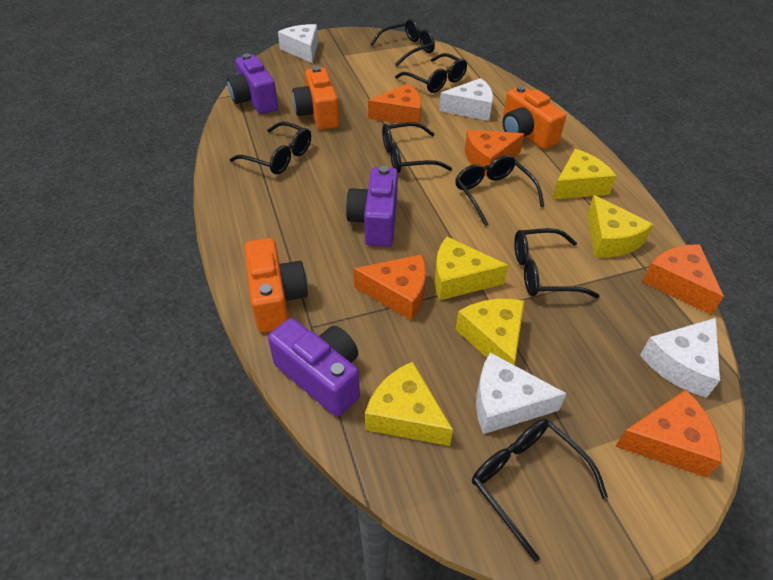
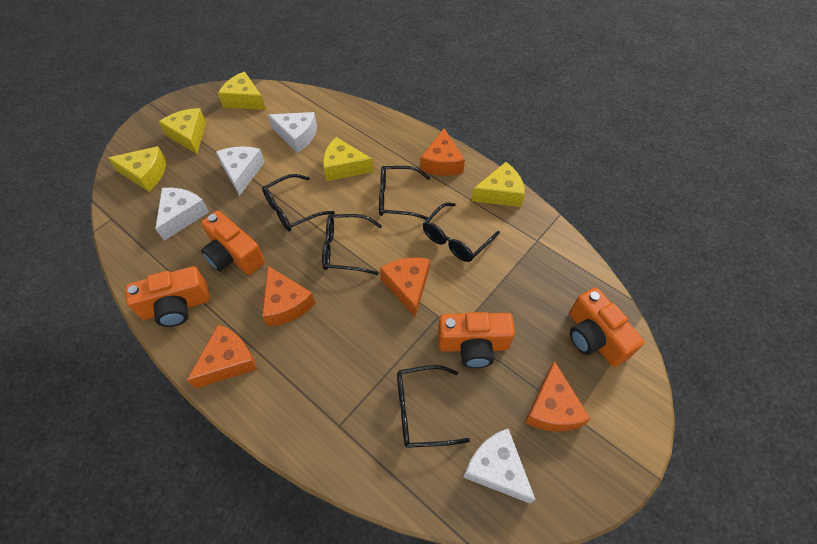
black glasses: 7 -> 5
orange camera: 3 -> 4
purple camera: 3 -> 0

